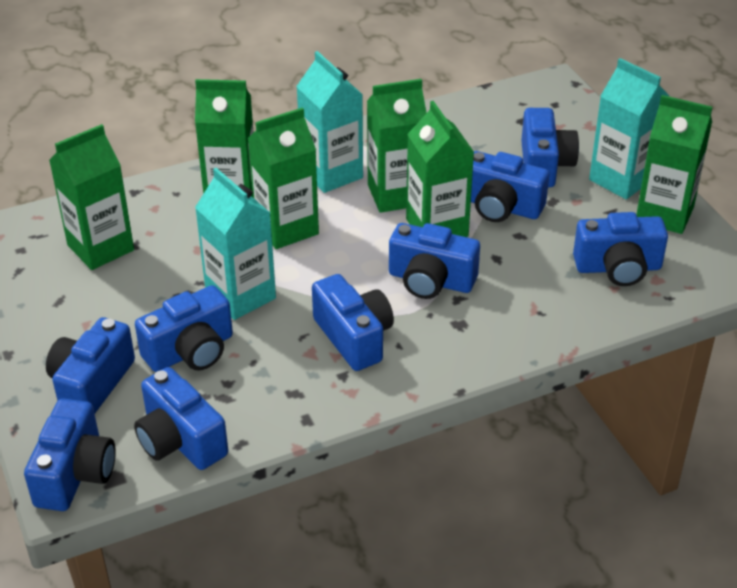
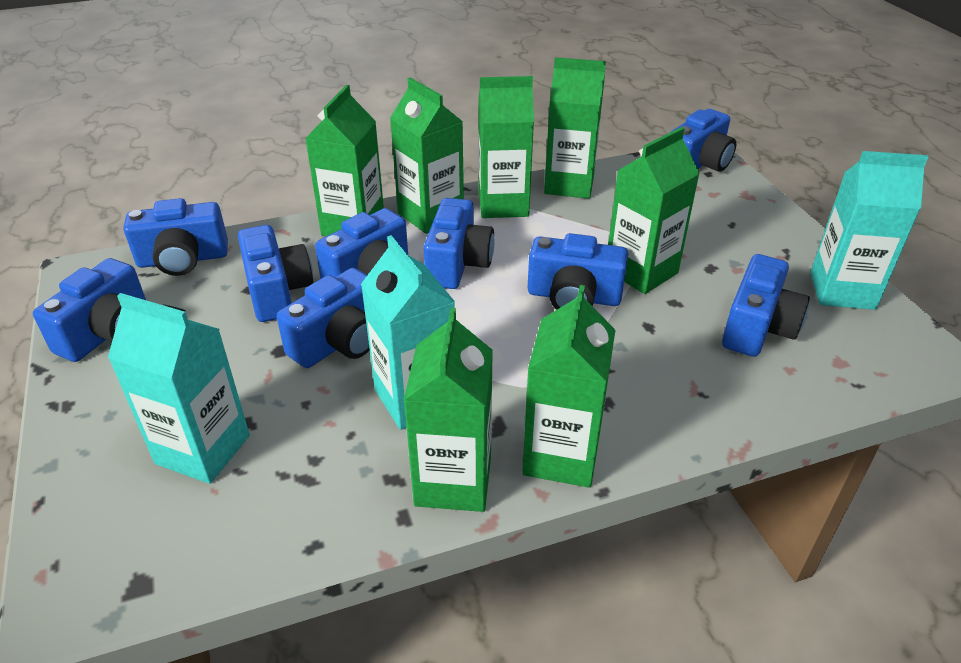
green carton: 6 -> 7

